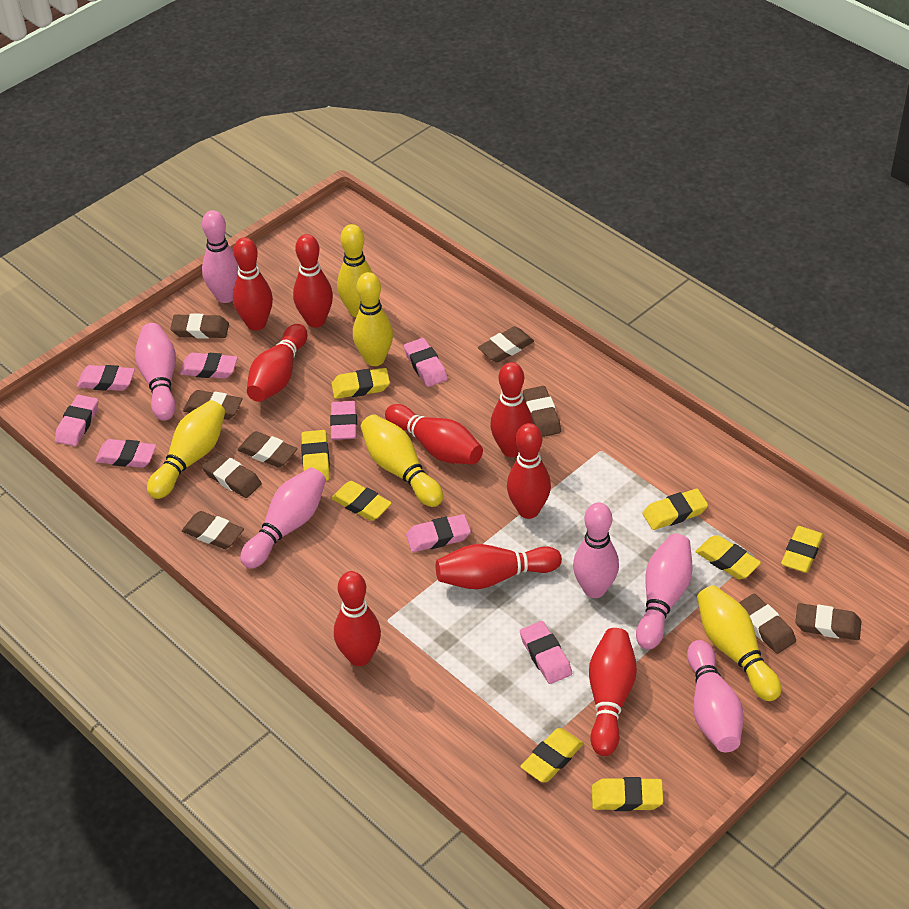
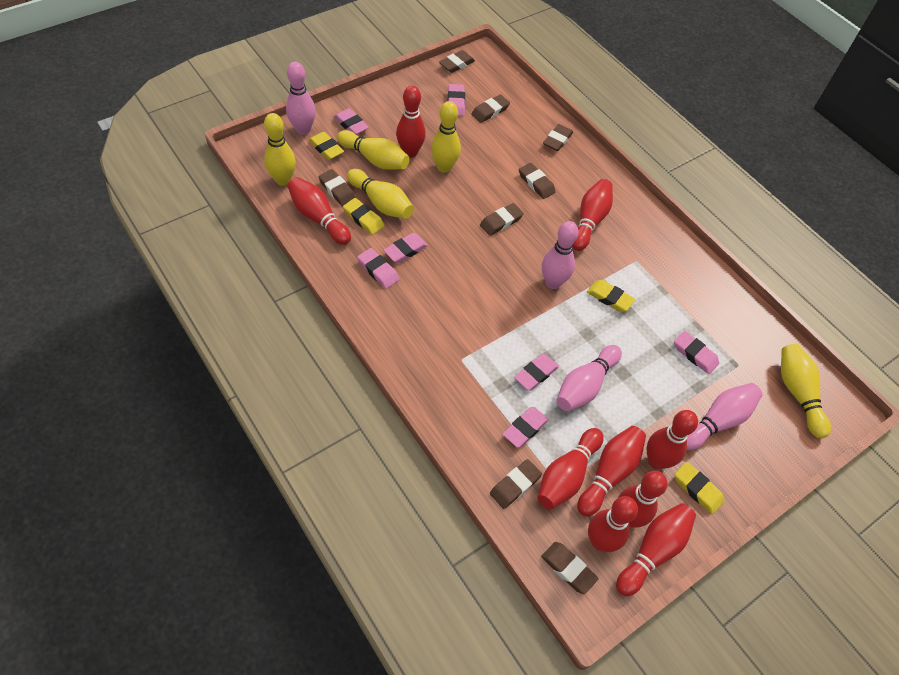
brown eraser: 9 -> 8
pink bowling pin: 6 -> 4
pink eraser: 8 -> 7
yellow eraser: 8 -> 4

